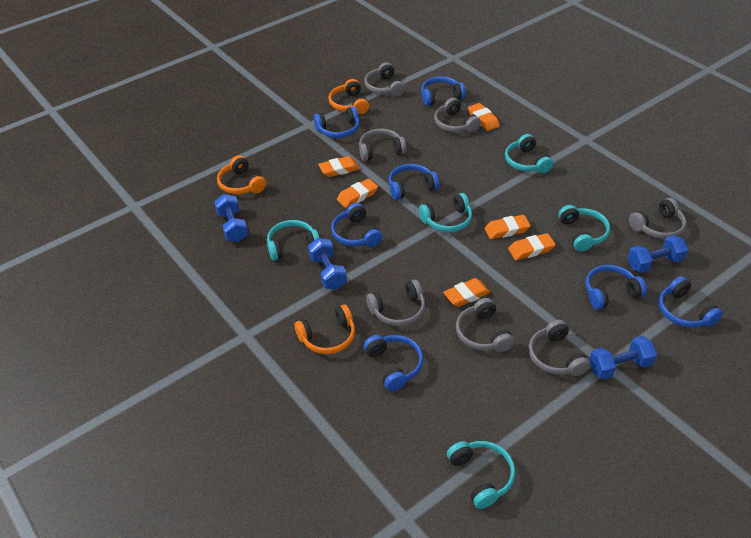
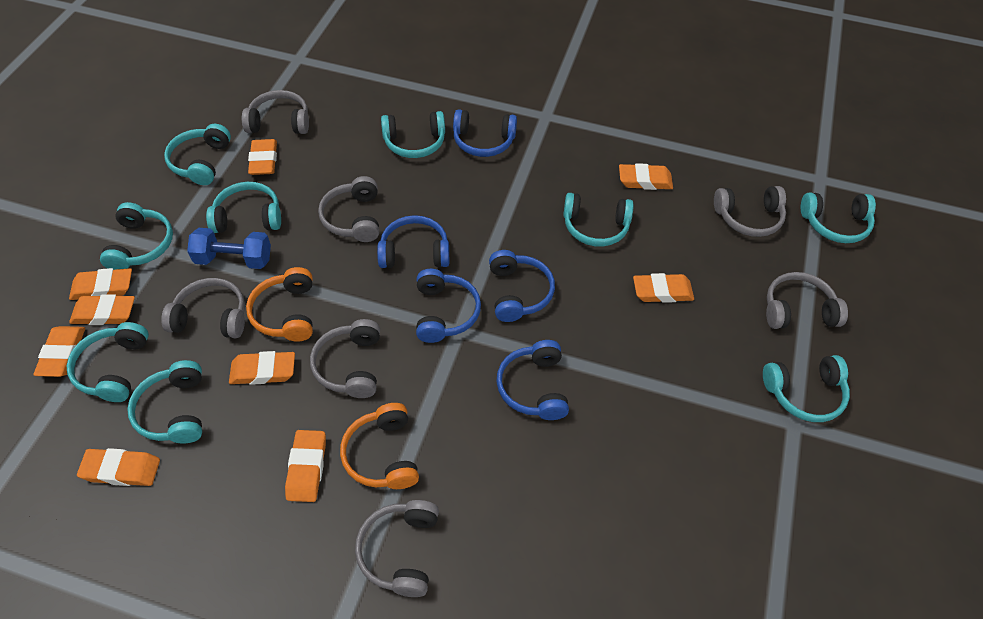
blue dumbbell: 4 -> 1
blue headphones: 7 -> 5
orange eraser: 6 -> 9
orange headphones: 3 -> 2
turquoise headphones: 5 -> 9

